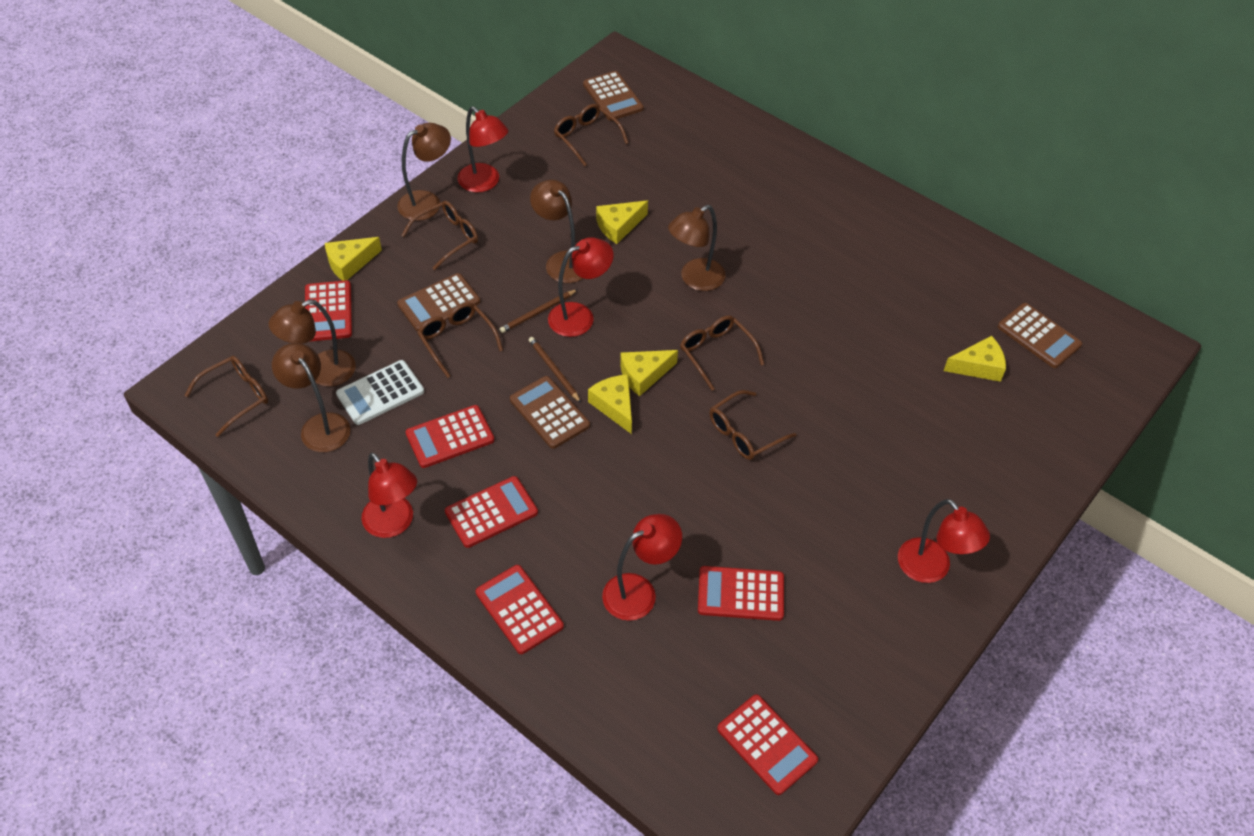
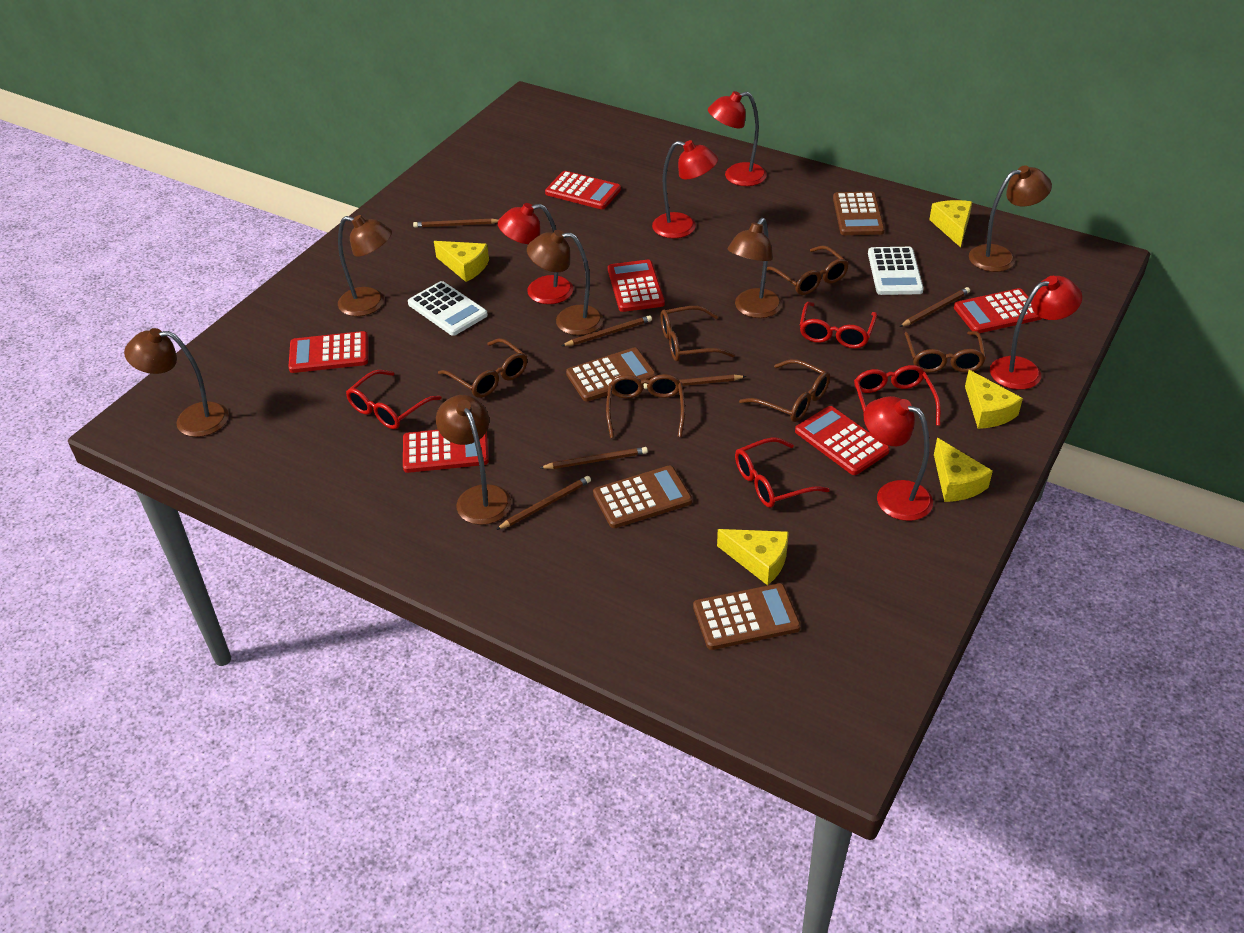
brown lamp: 5 -> 6
brown pencil: 2 -> 6
red glasses: 0 -> 4
white calculator: 1 -> 2

